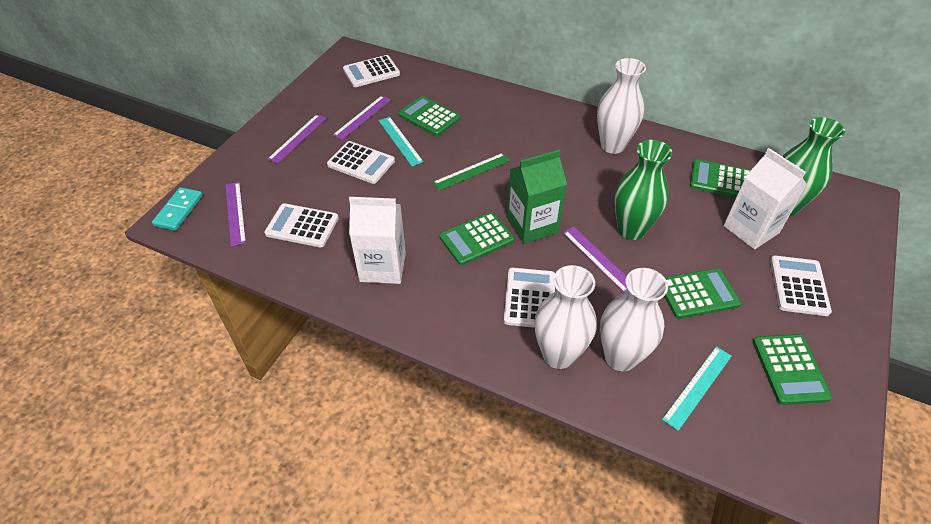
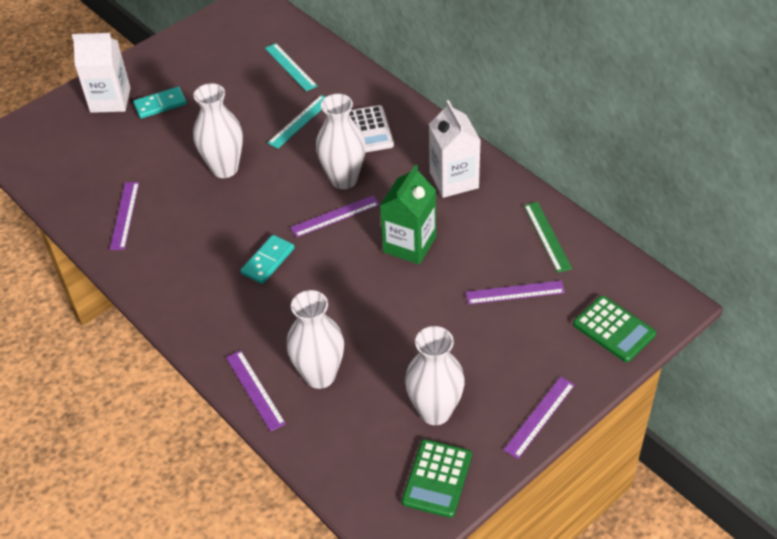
green calculator: 5 -> 2
green vase: 2 -> 0
purple ruler: 4 -> 5
turquoise domino: 1 -> 2
white calculator: 5 -> 1
white vase: 3 -> 4

